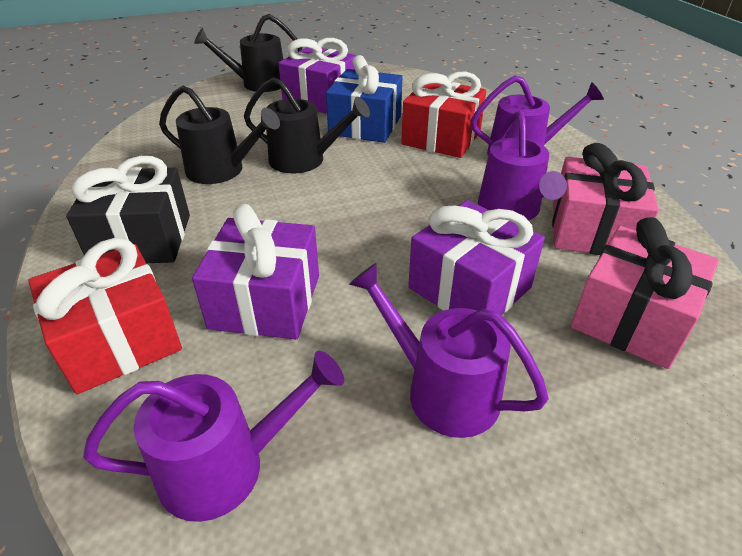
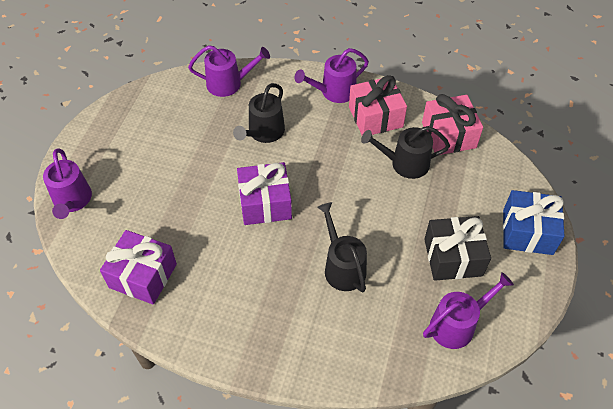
purple gift: 3 -> 2
red gift: 2 -> 0

